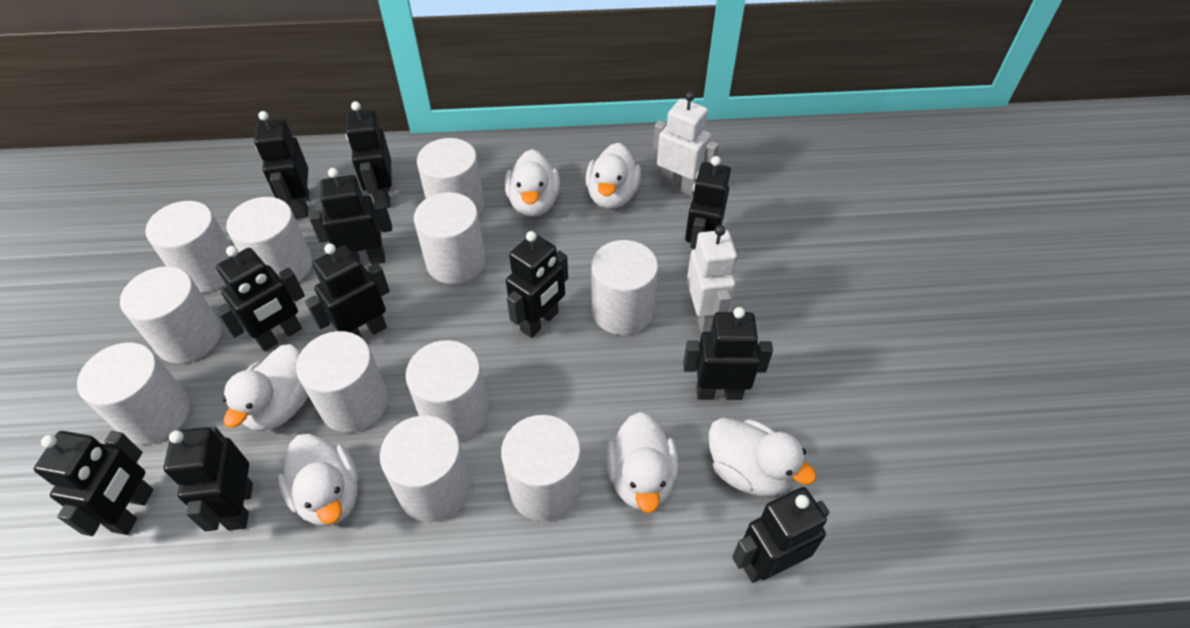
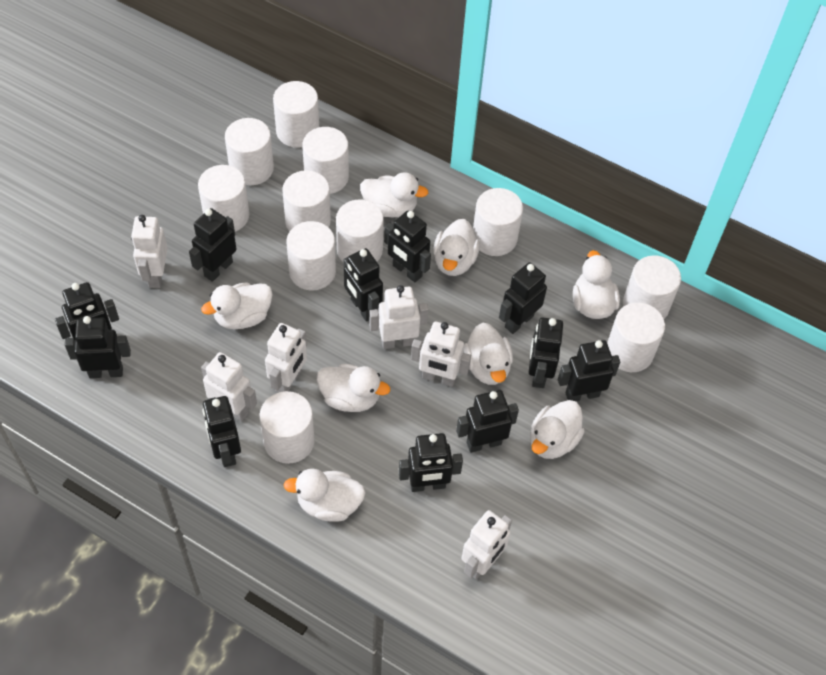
white duck: 6 -> 8
white robot: 2 -> 6

